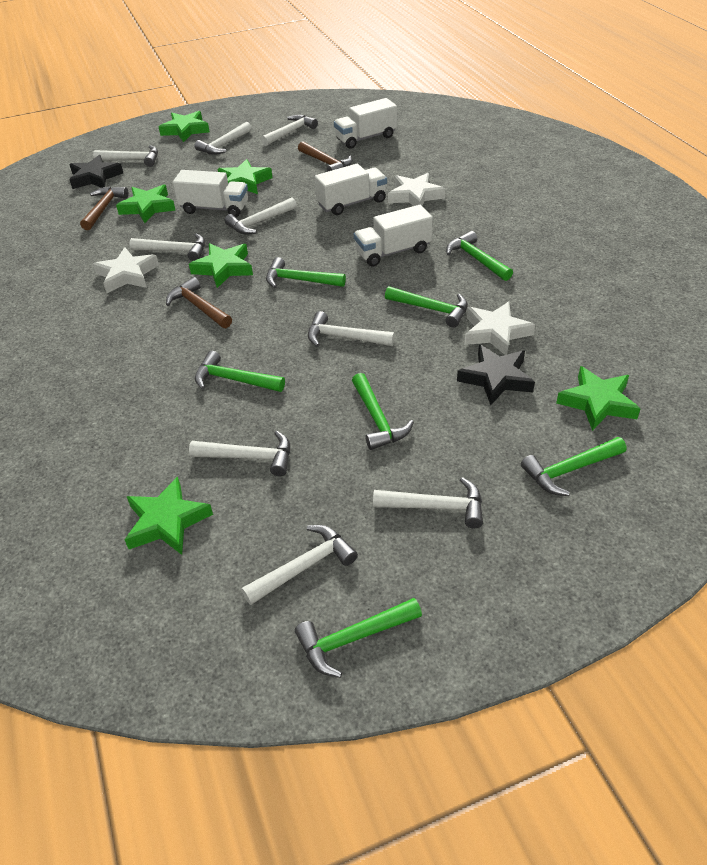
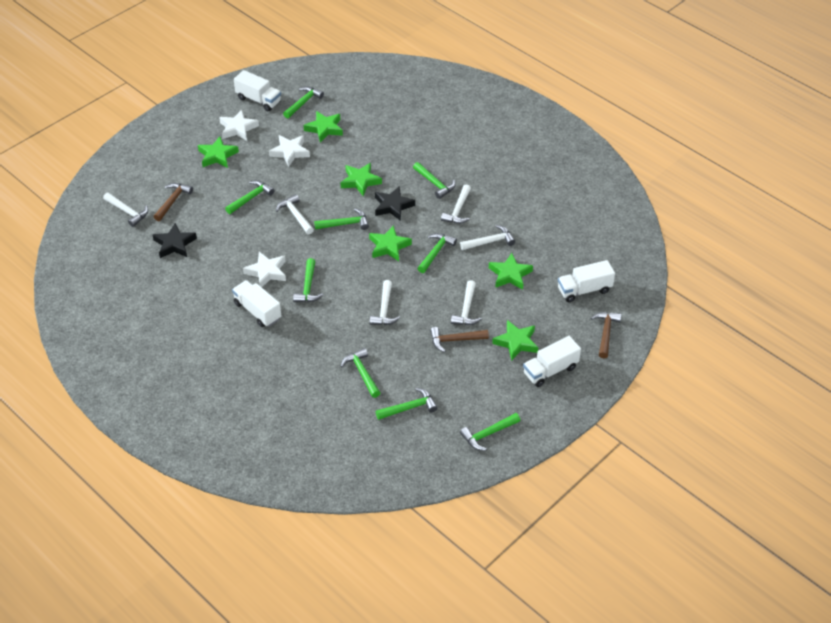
green hammer: 7 -> 9
white hammer: 9 -> 6

